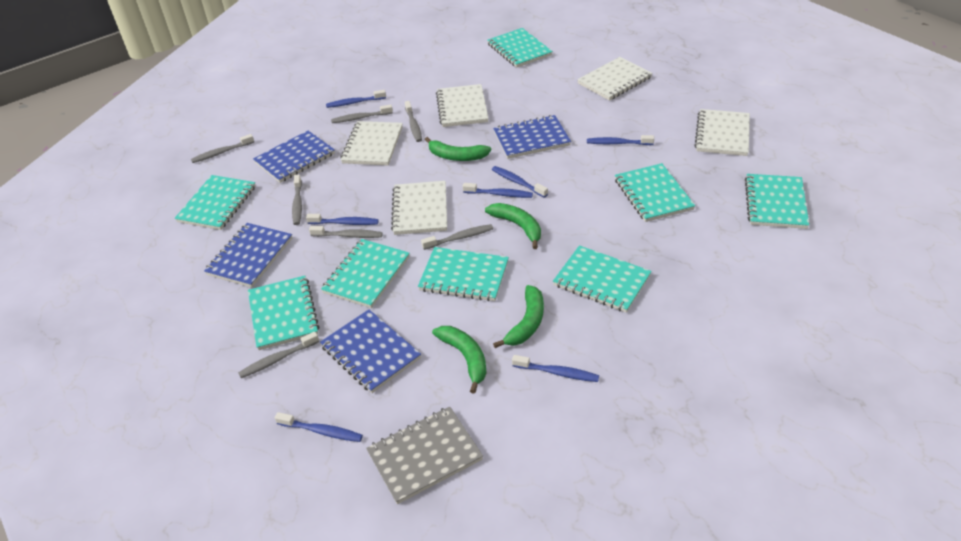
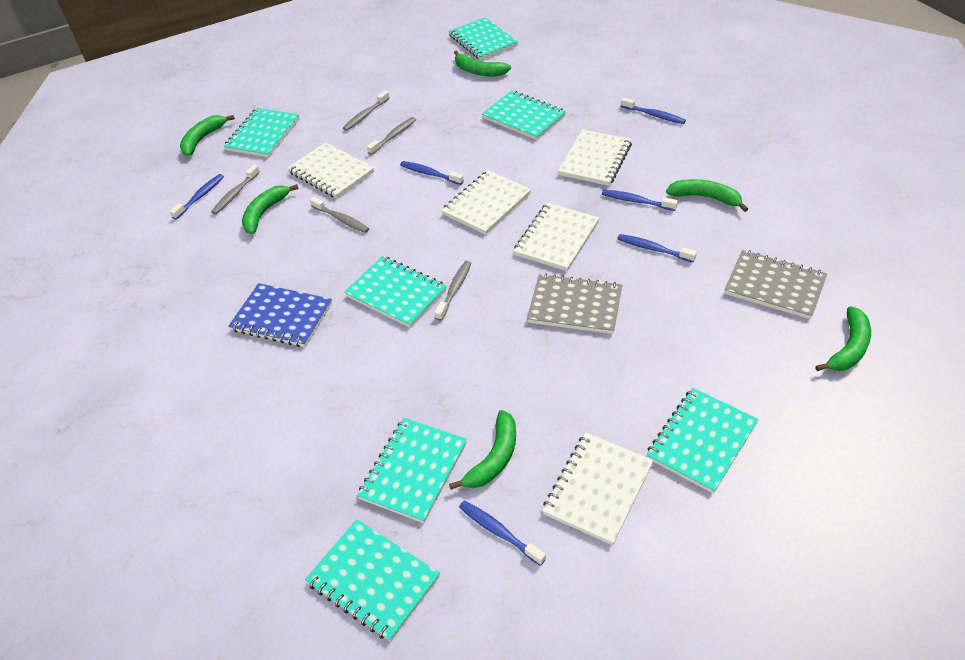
blue notebook: 4 -> 1
blue toothbrush: 7 -> 6
green banana: 4 -> 6
grey notebook: 1 -> 2
grey toothbrush: 7 -> 5
turquoise notebook: 8 -> 7

